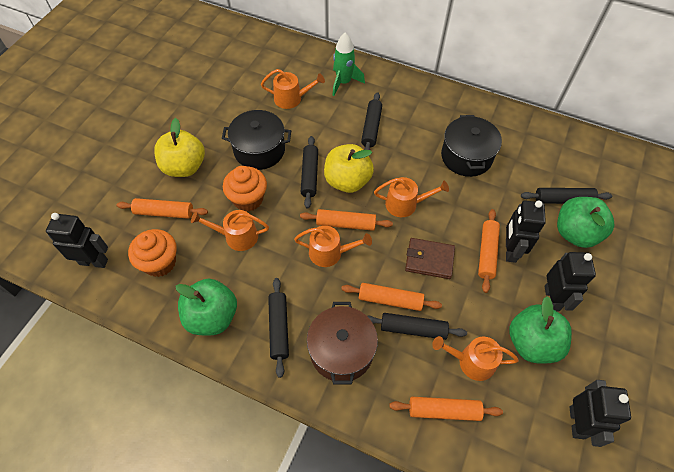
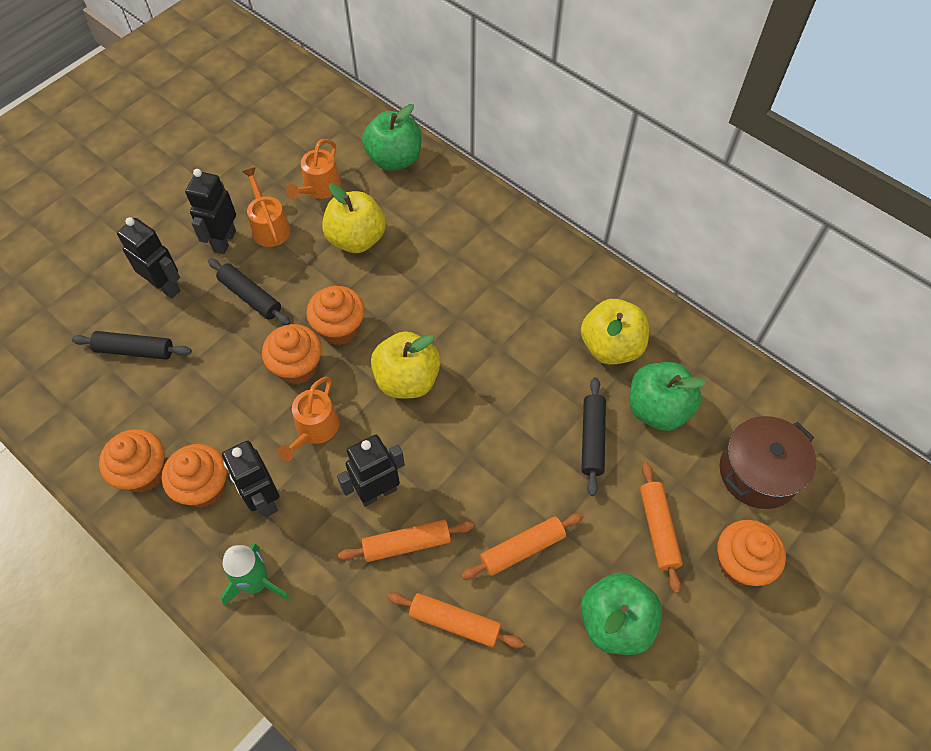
black pot: 2 -> 0
black rolling pin: 5 -> 3
brown wallet: 1 -> 0
orange cupcake: 2 -> 5
orange rolling pin: 5 -> 4
orange watering can: 5 -> 3
yellow apple: 2 -> 3

